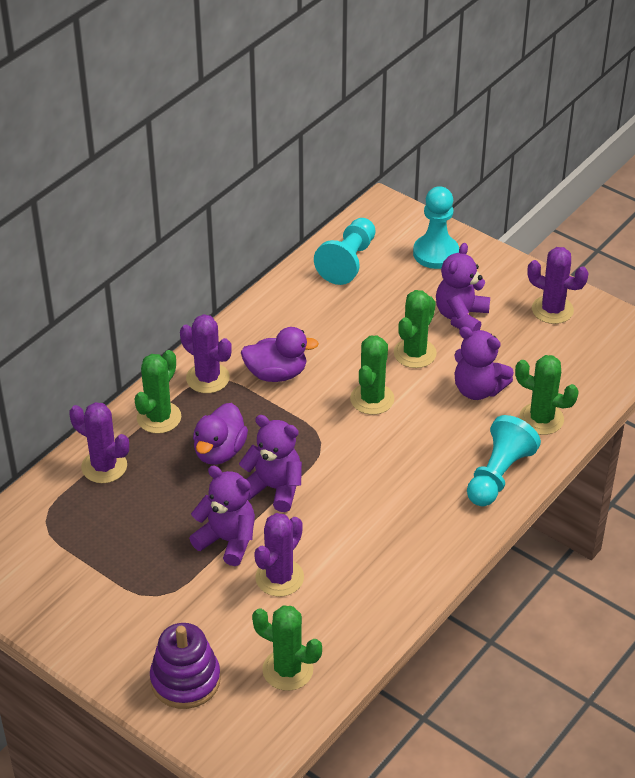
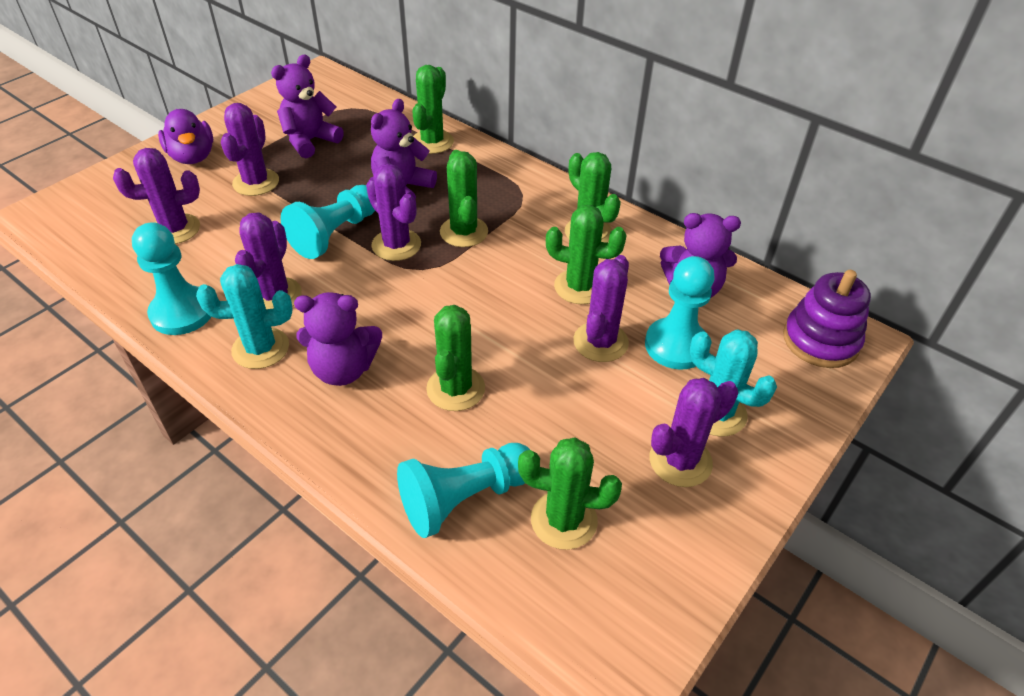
green cactus: 5 -> 6
purple cactus: 4 -> 6
purple duck: 2 -> 1
turquoise cactus: 0 -> 2
turquoise pawn: 3 -> 4

